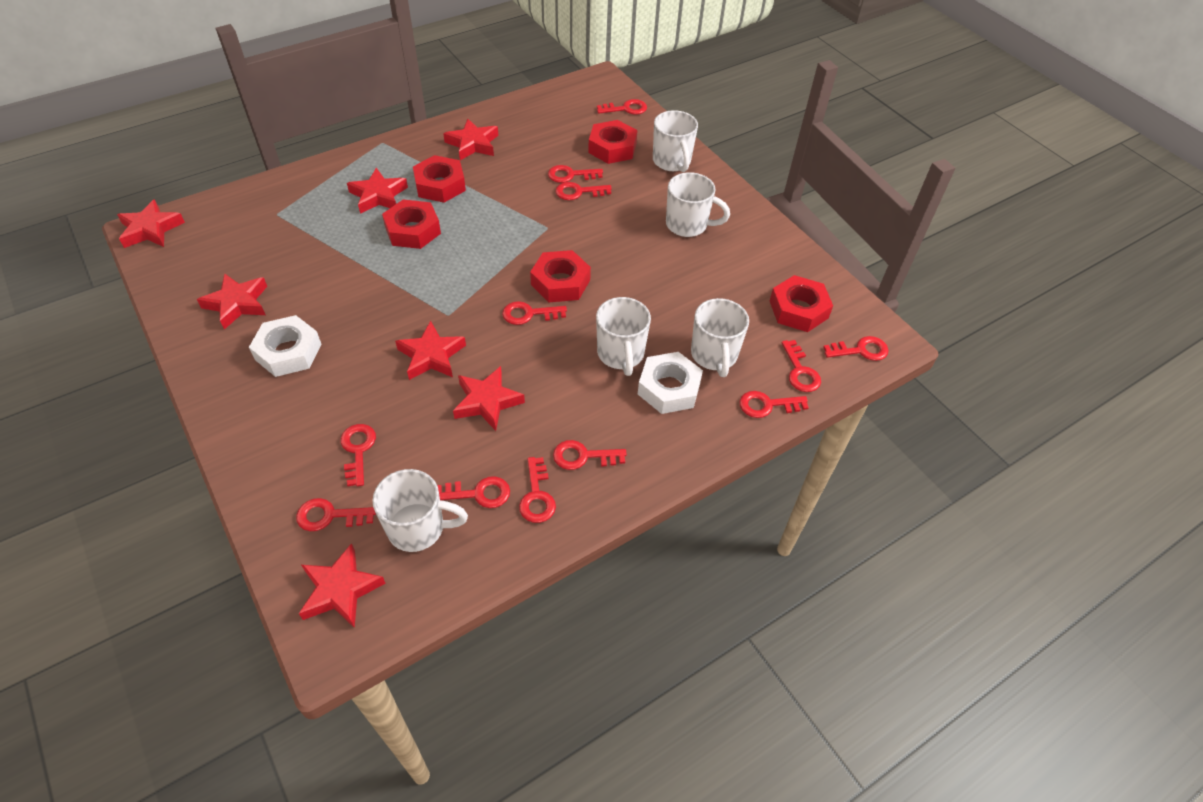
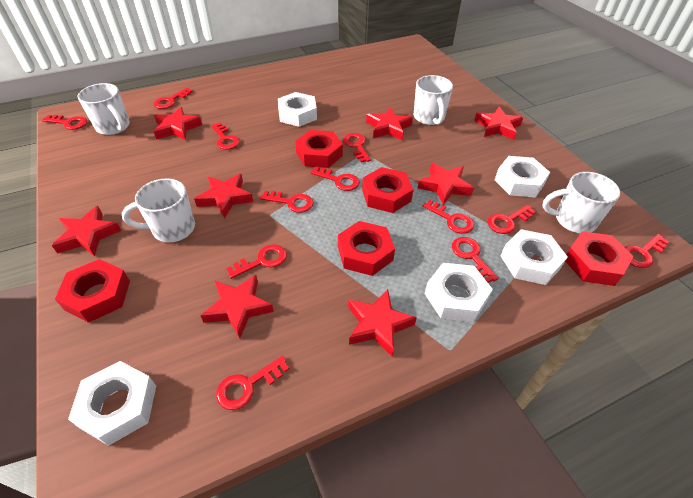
red star: 7 -> 8
white mug: 5 -> 4
white nut: 2 -> 5

